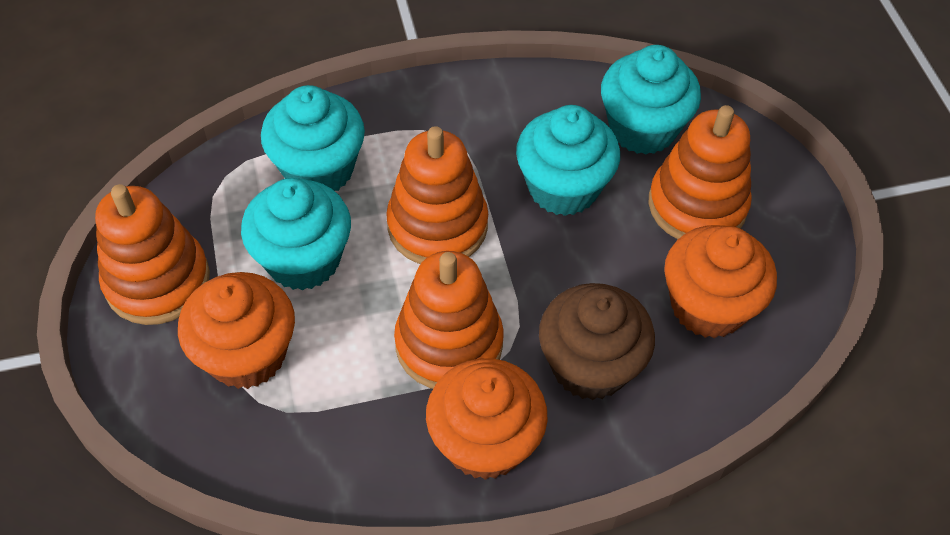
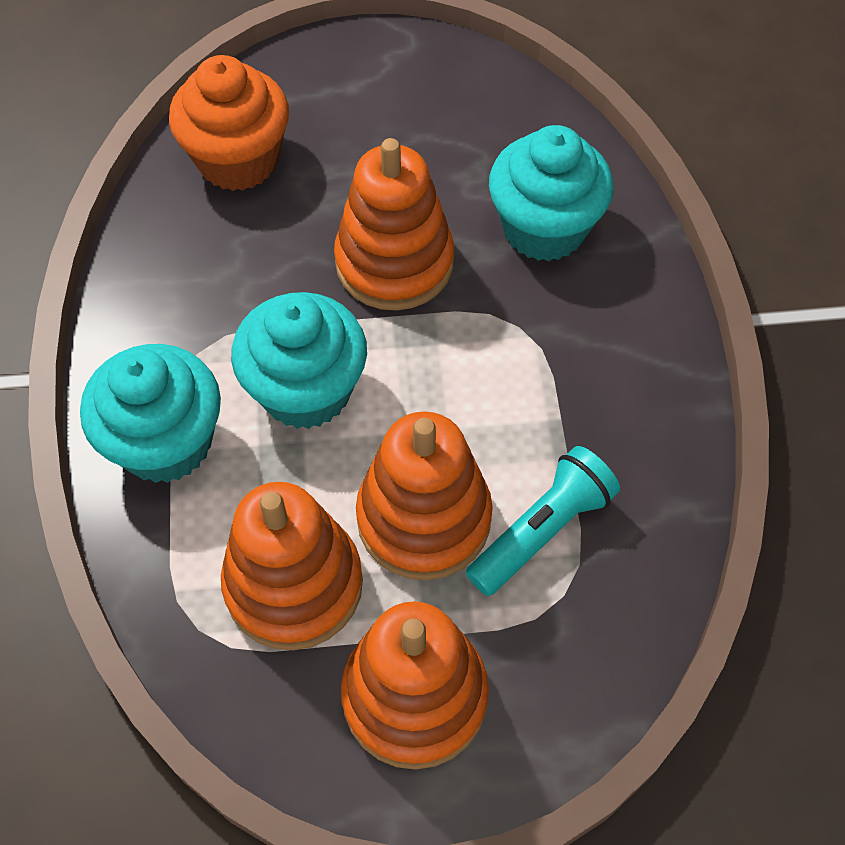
brown cupcake: 1 -> 0
orange cupcake: 3 -> 1
turquoise cupcake: 4 -> 3
turquoise flashlight: 0 -> 1

